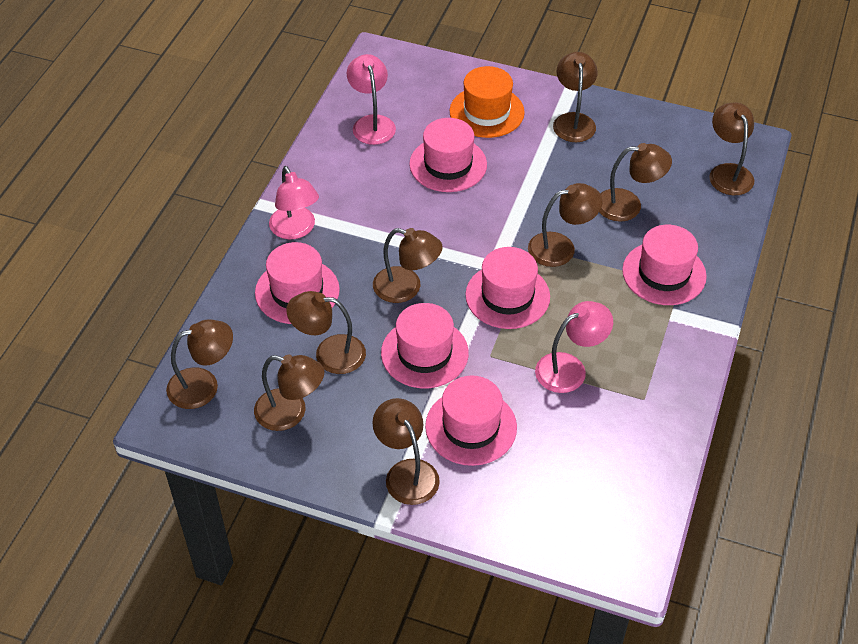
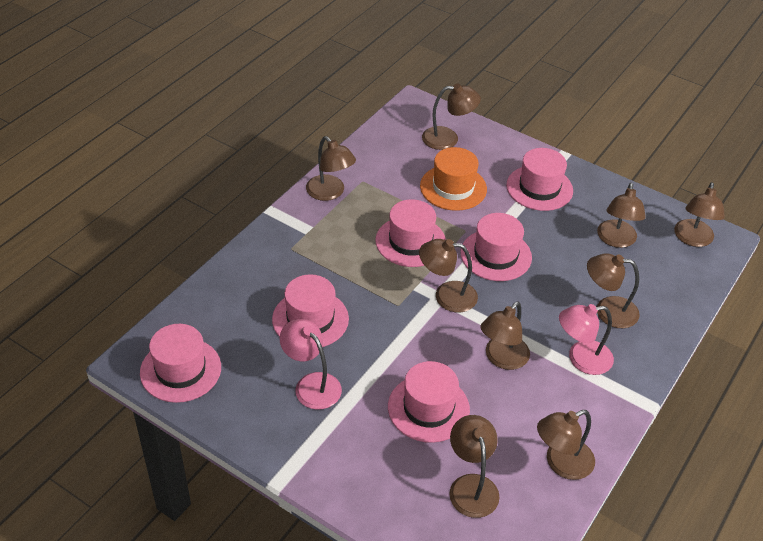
pink lamp: 3 -> 2

